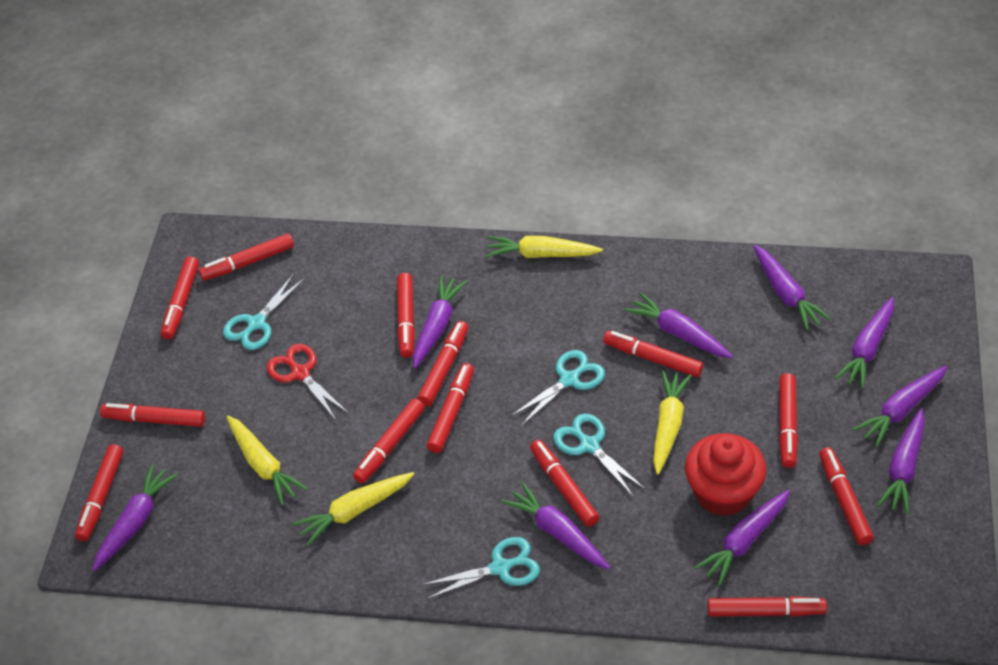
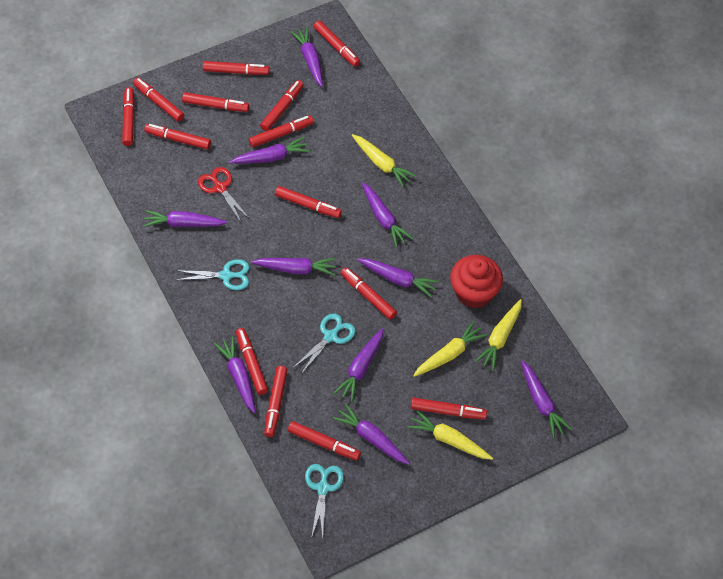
purple carrot: 9 -> 10
red marker: 13 -> 14
turquoise scissors: 4 -> 3

